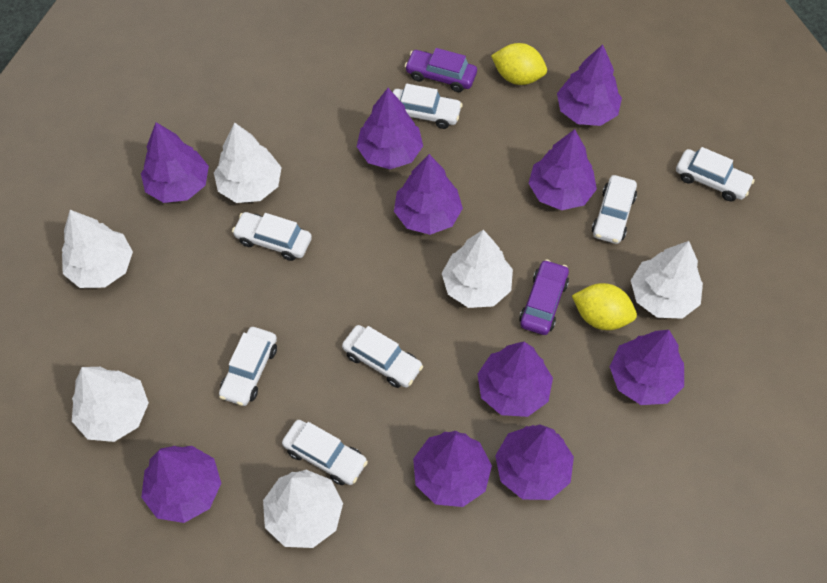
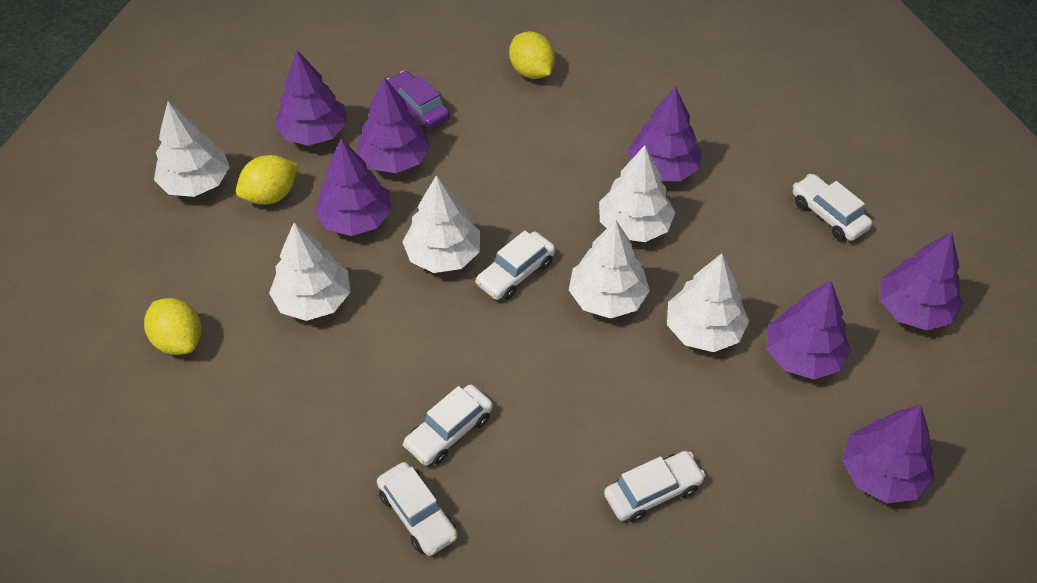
purple car: 2 -> 1
purple tree: 10 -> 7
white car: 7 -> 5
yellow lemon: 2 -> 3

